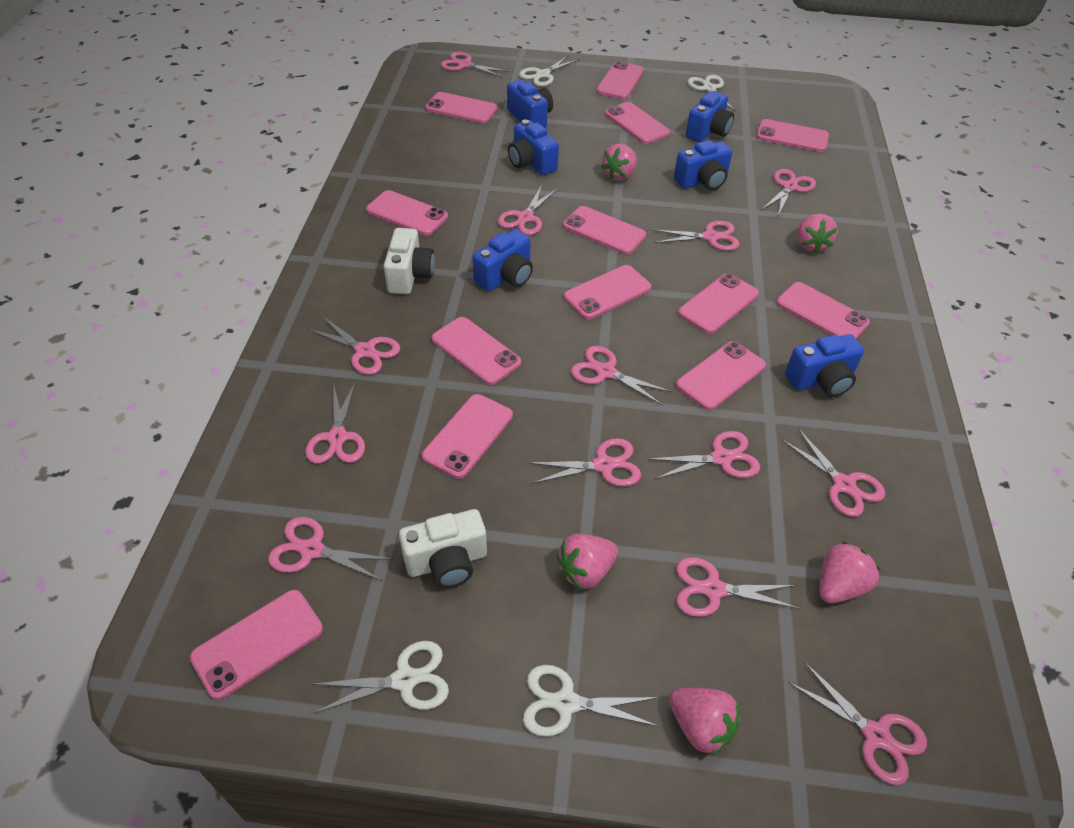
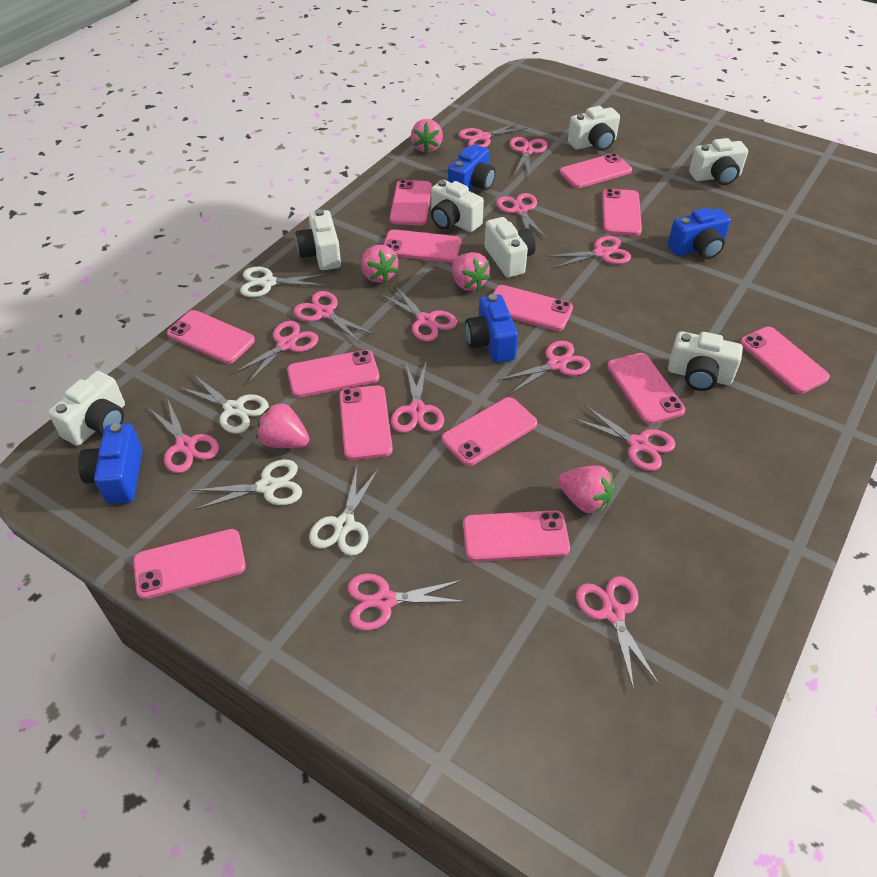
blue camera: 6 -> 4
white camera: 2 -> 7

